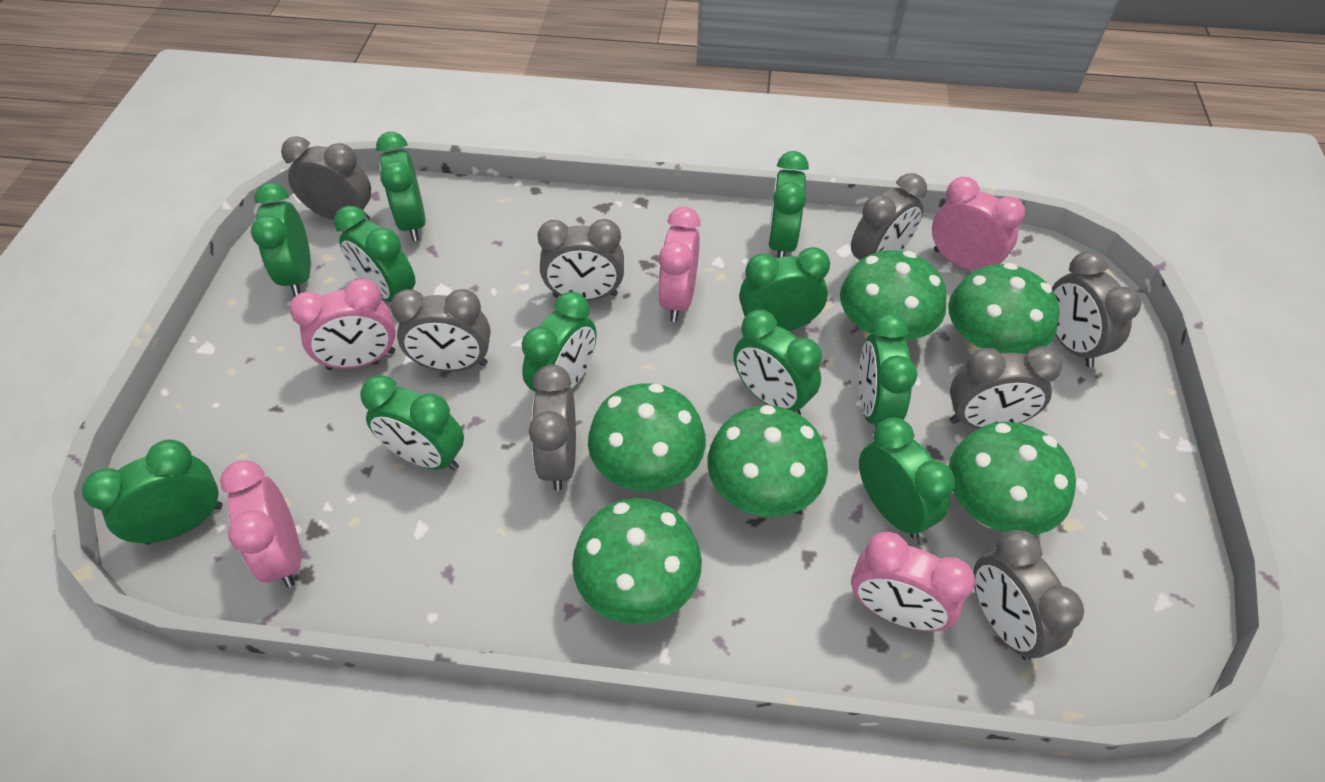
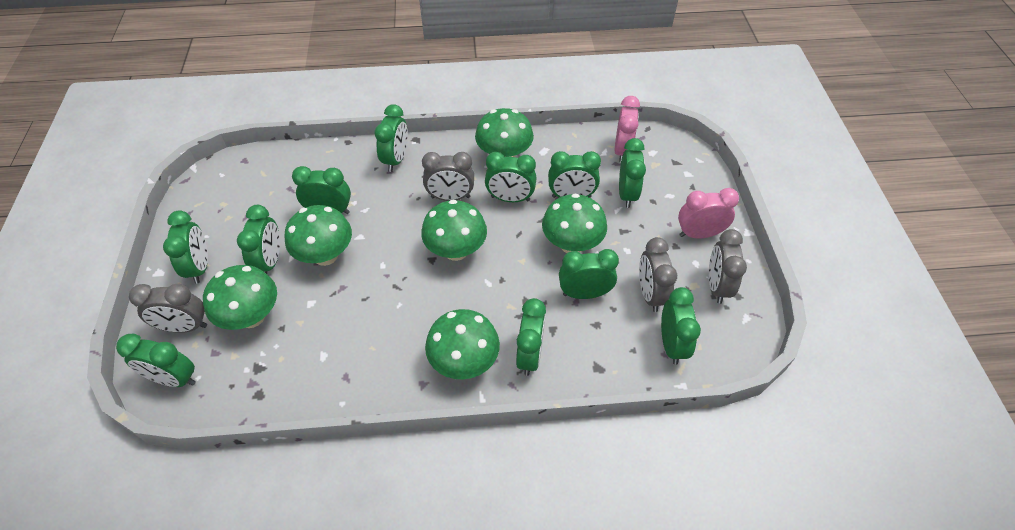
grey clock: 8 -> 4
pink clock: 5 -> 2

